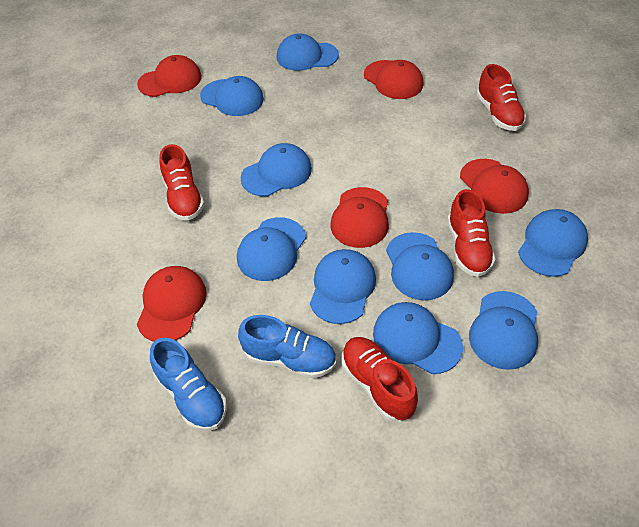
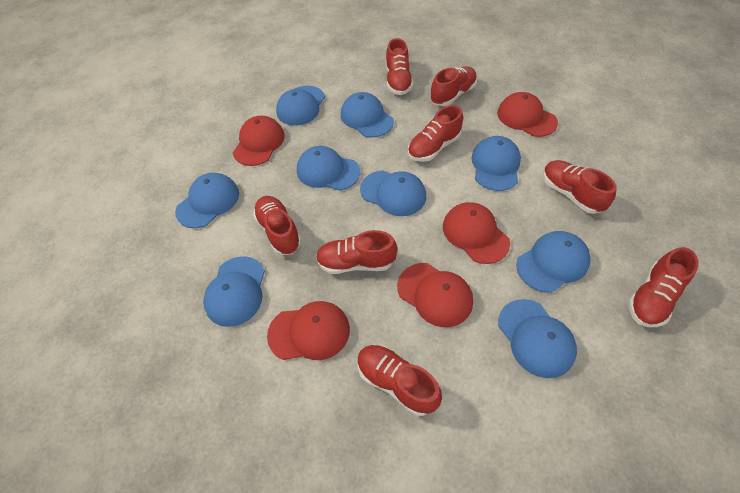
blue shoe: 2 -> 0
red shoe: 4 -> 8

